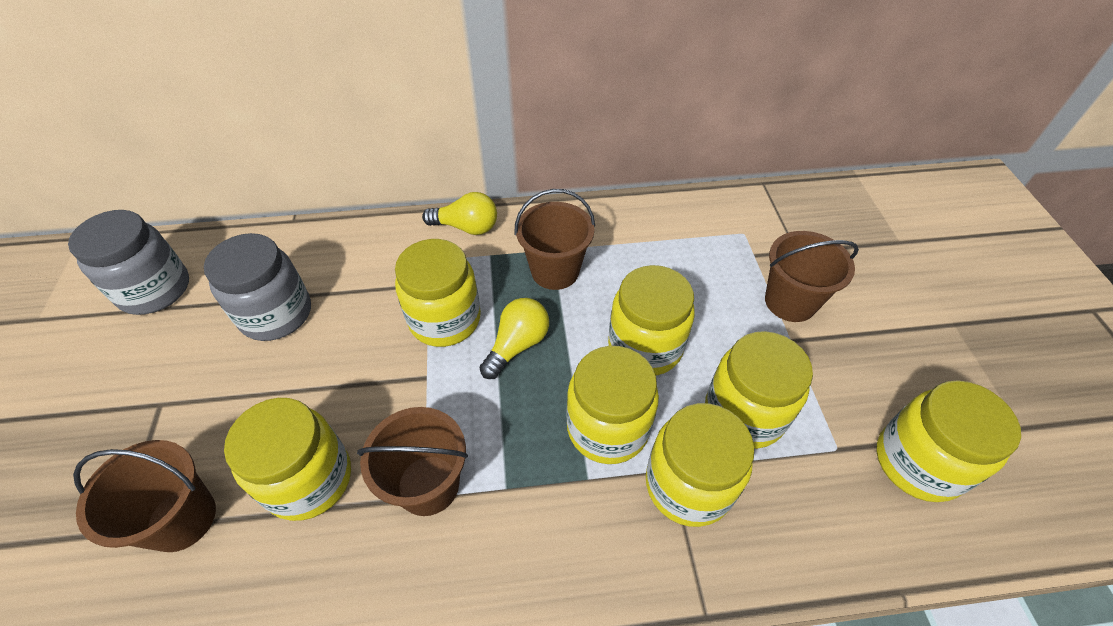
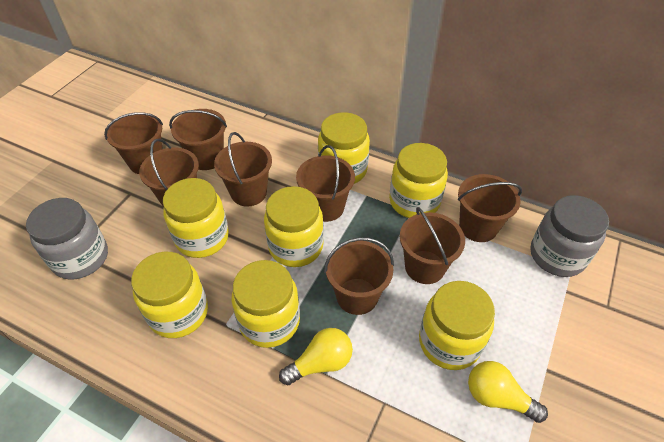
brown bucket: 4 -> 8

